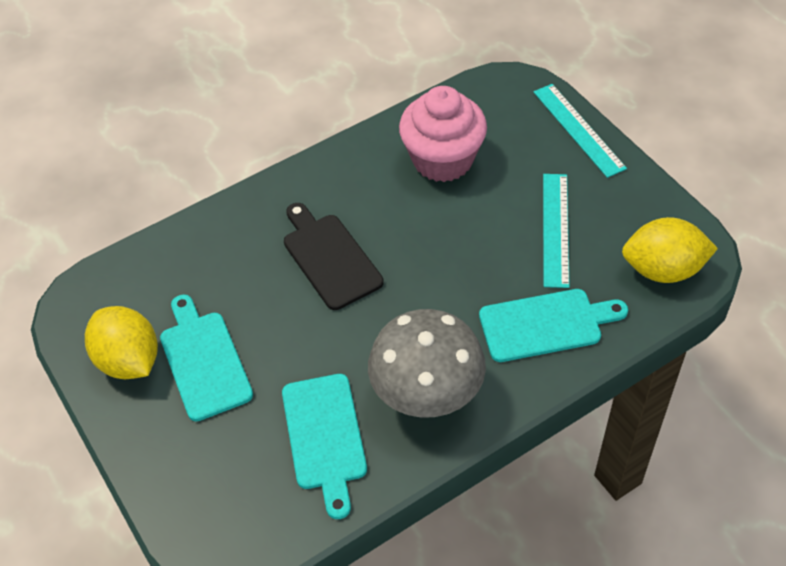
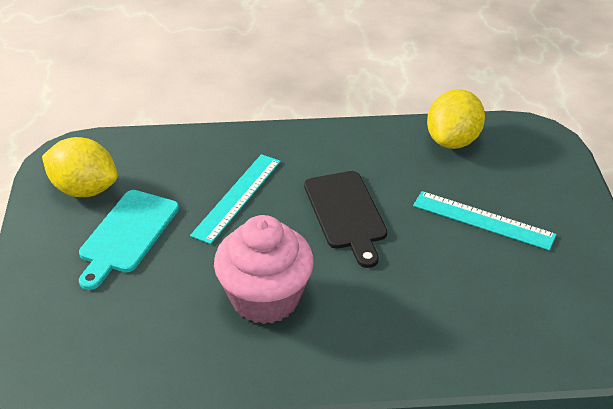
grey mushroom: 1 -> 0
turquoise cutting board: 3 -> 1

